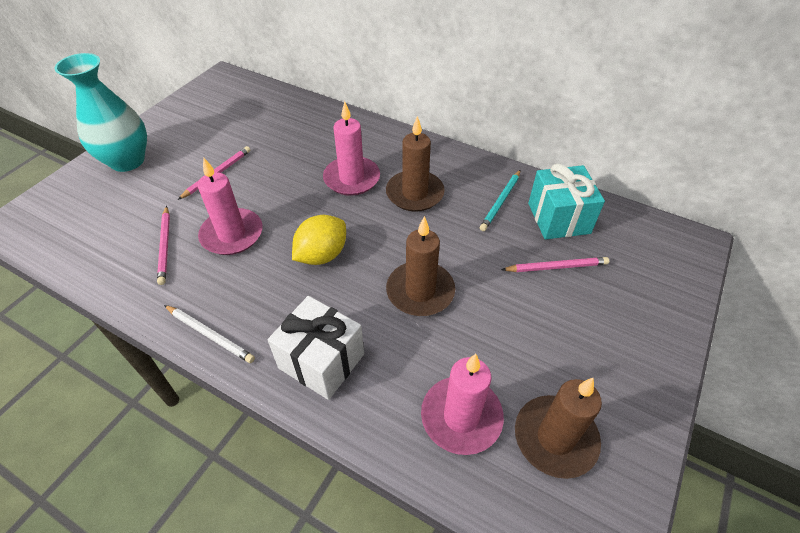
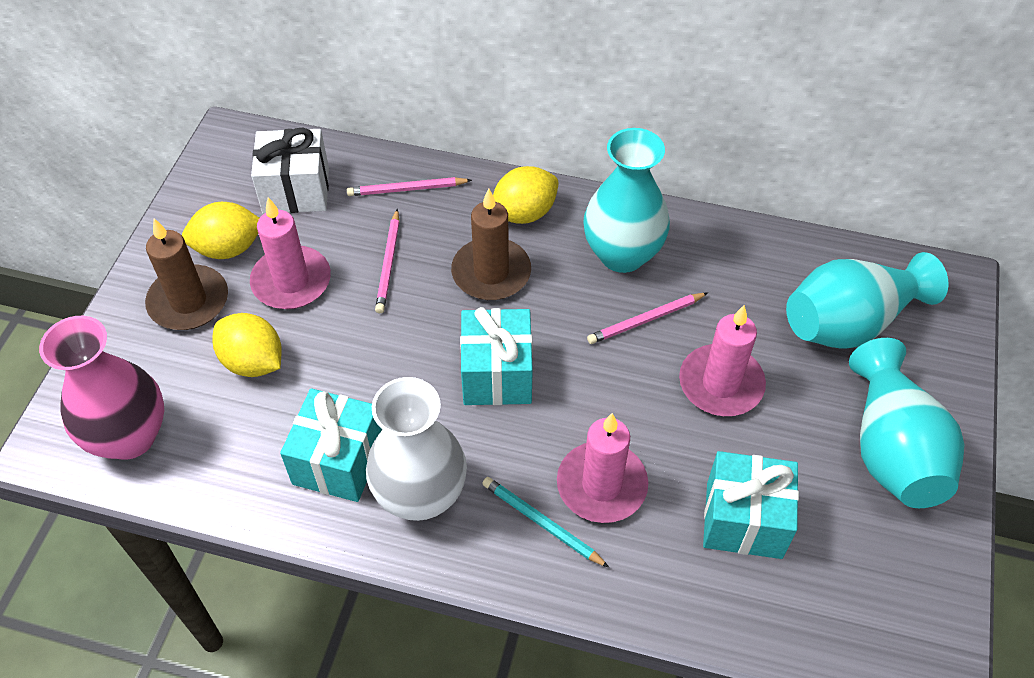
brown candle: 3 -> 2
pink vase: 0 -> 1
turquoise gift: 1 -> 3
turquoise vase: 1 -> 3
white pencil: 1 -> 0
white vase: 0 -> 1
yellow lemon: 1 -> 3

